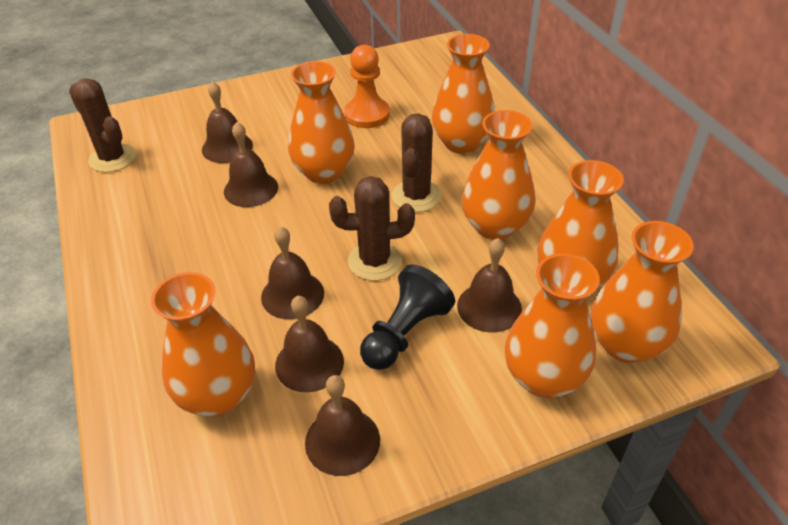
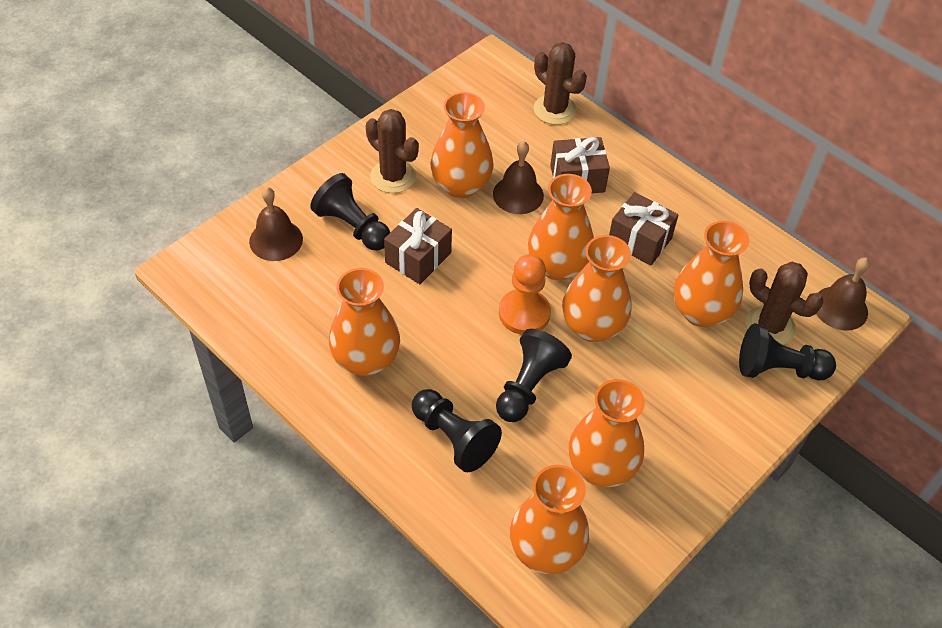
black pawn: 1 -> 4
brown bell: 6 -> 3
brown gift: 0 -> 3

